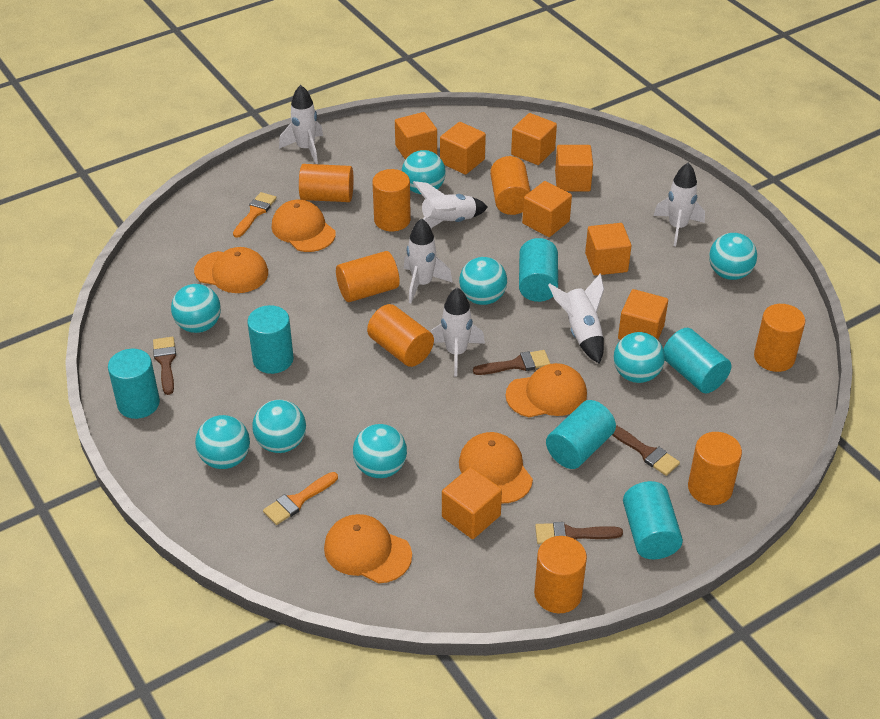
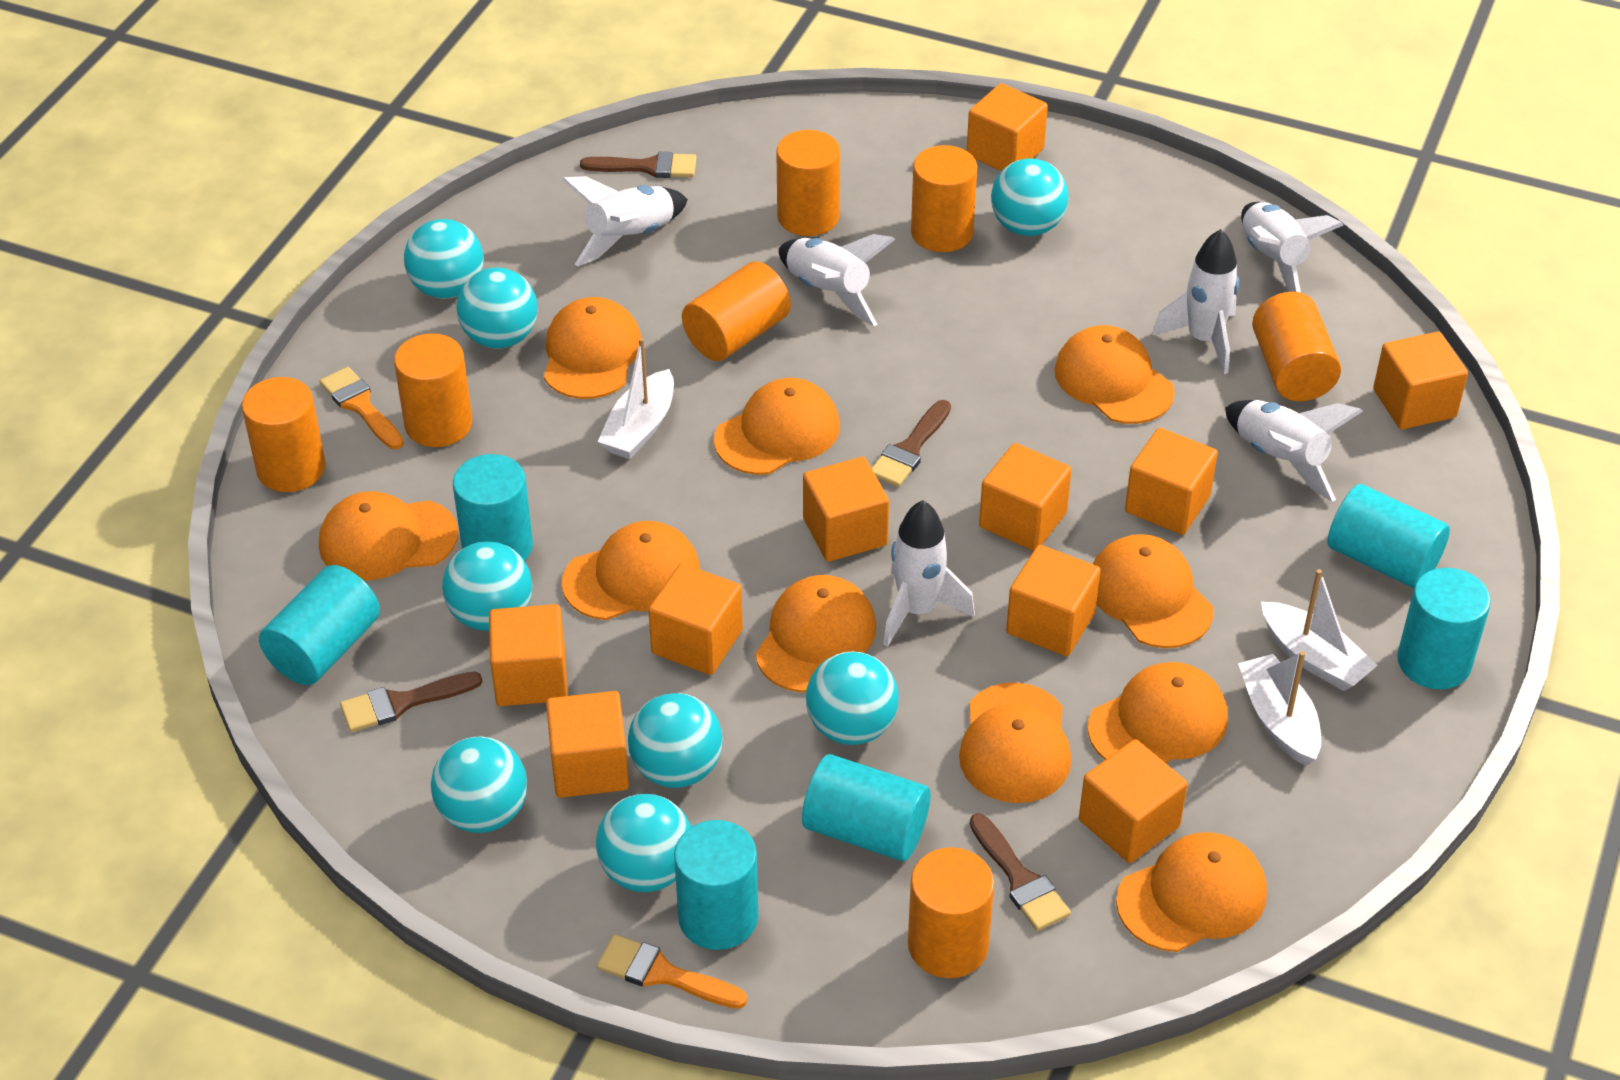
orange cap: 5 -> 10
orange cube: 8 -> 10
orange cylinder: 8 -> 7
white boat: 0 -> 3

